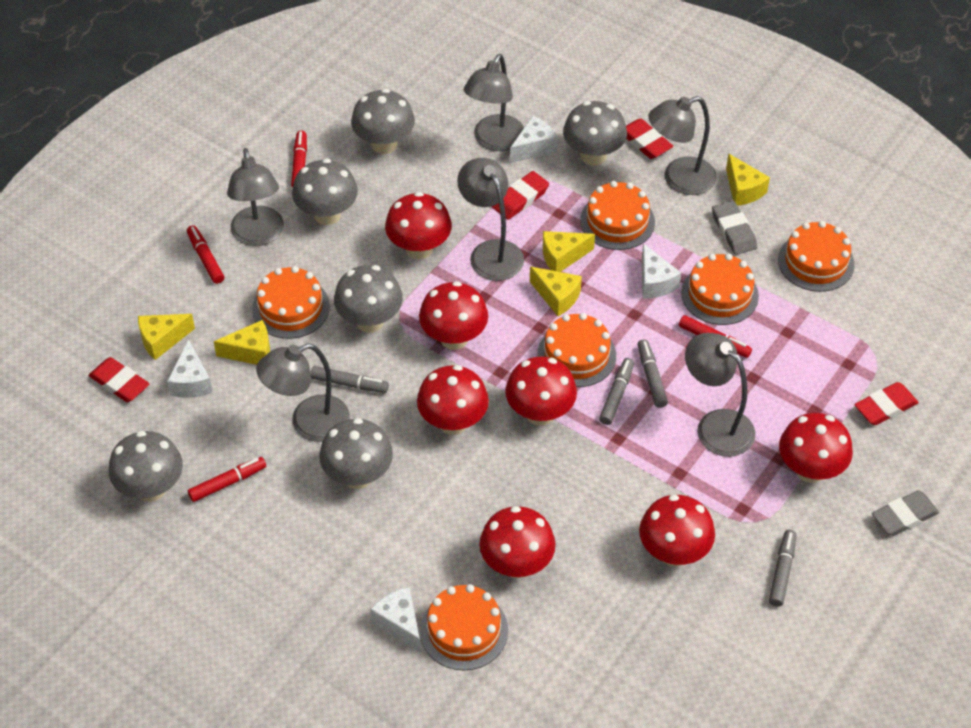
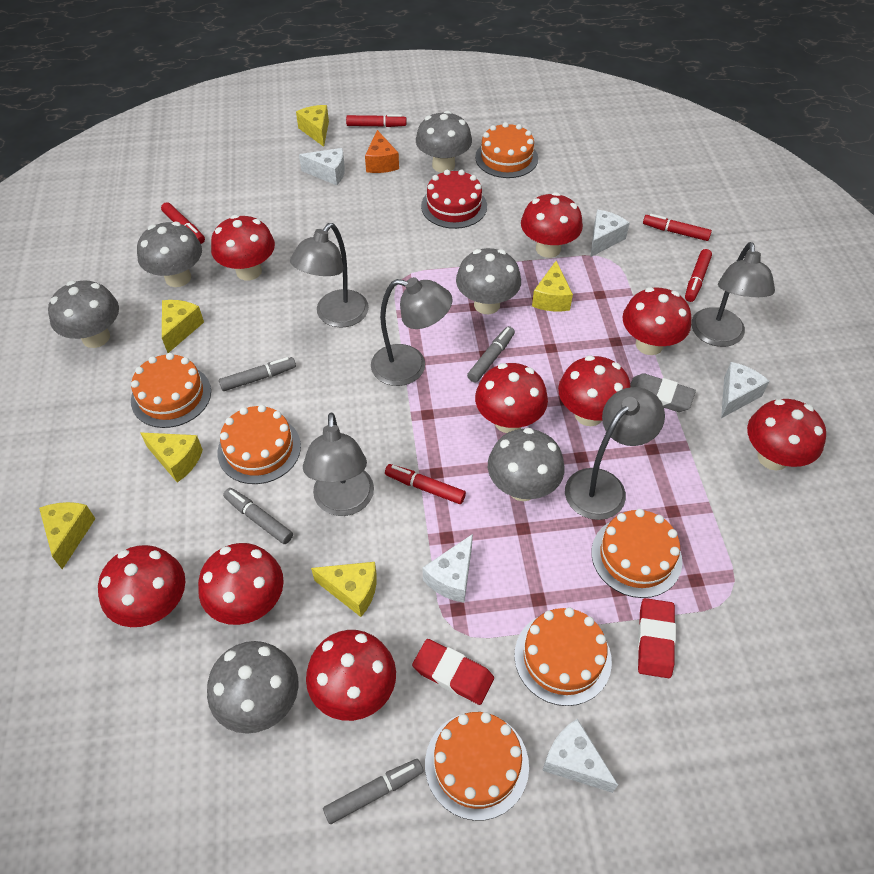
grey eraser: 2 -> 1
grey lamp: 6 -> 5
orange cheese: 0 -> 1
red cake: 0 -> 1
red eraser: 4 -> 2
red marker: 4 -> 5
red mushroom: 7 -> 9
white cheese: 4 -> 5
yellow cheese: 5 -> 6

